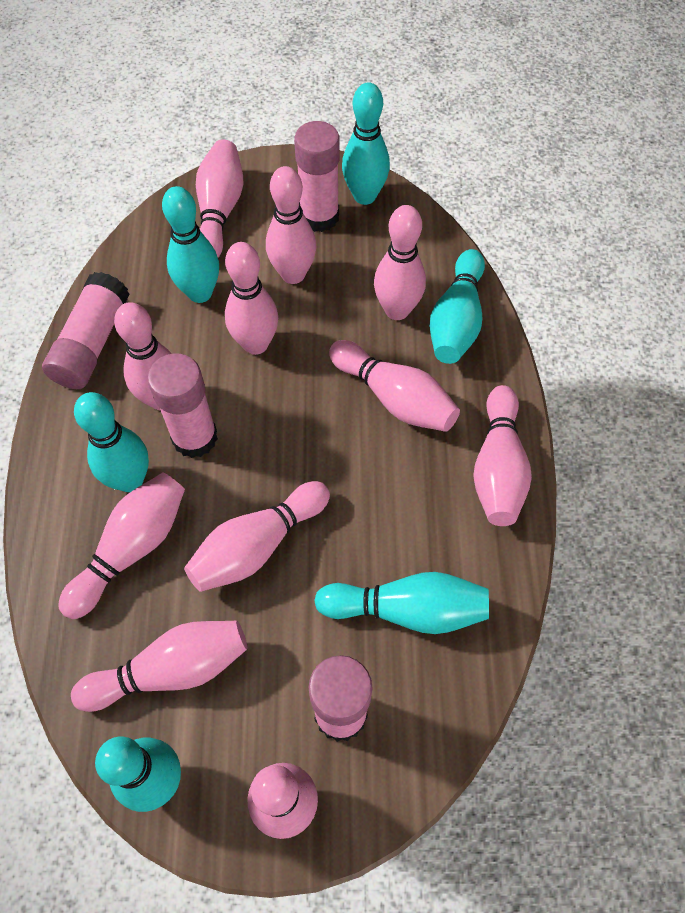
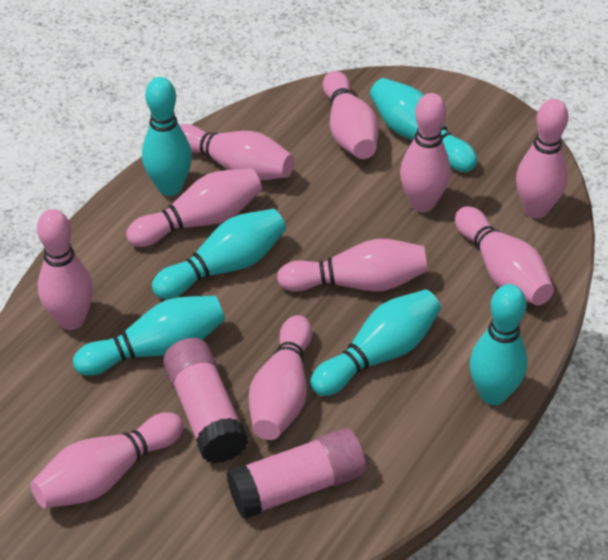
pink bowling pin: 11 -> 10
pink glue stick: 4 -> 2

